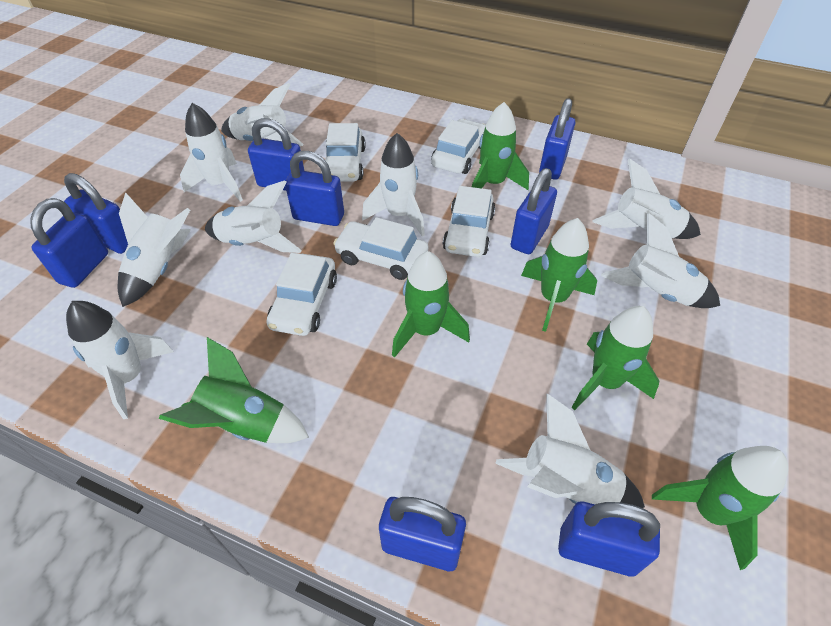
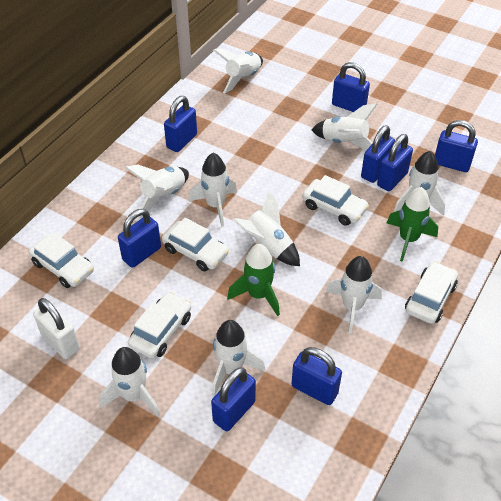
green rocket: 6 -> 2
white padlock: 0 -> 1

